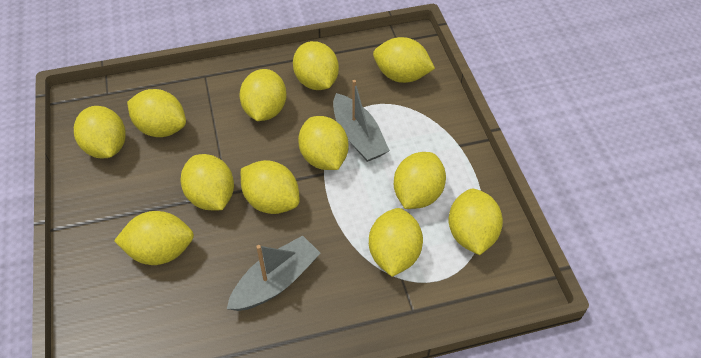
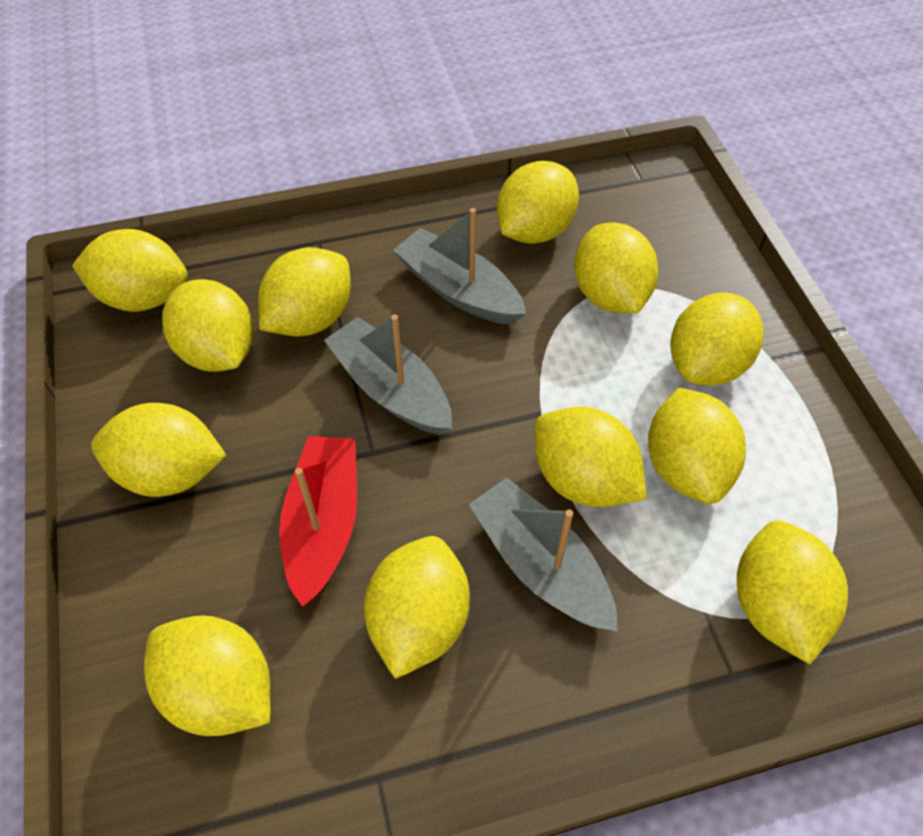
grey boat: 2 -> 3
red boat: 0 -> 1

